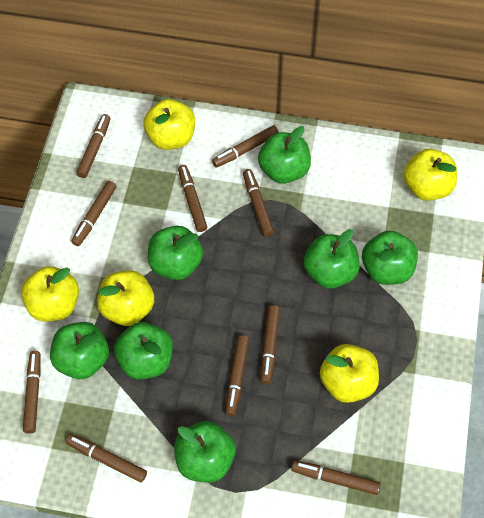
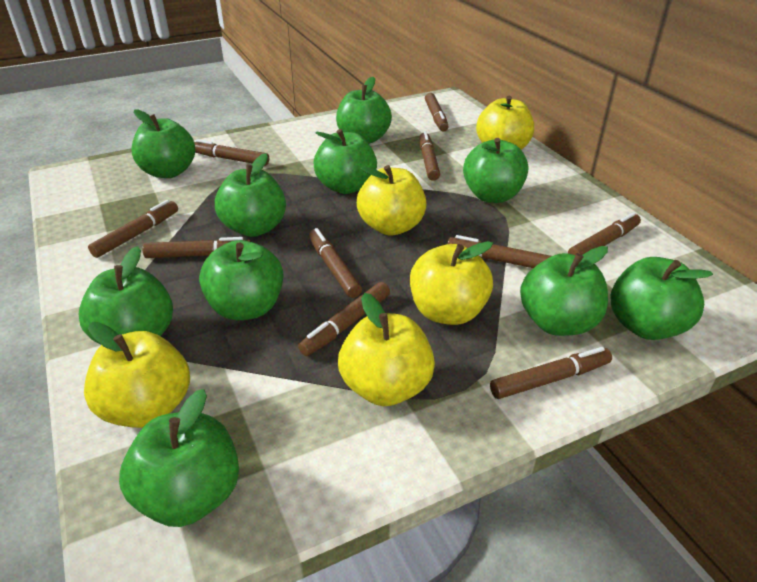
green apple: 7 -> 10

